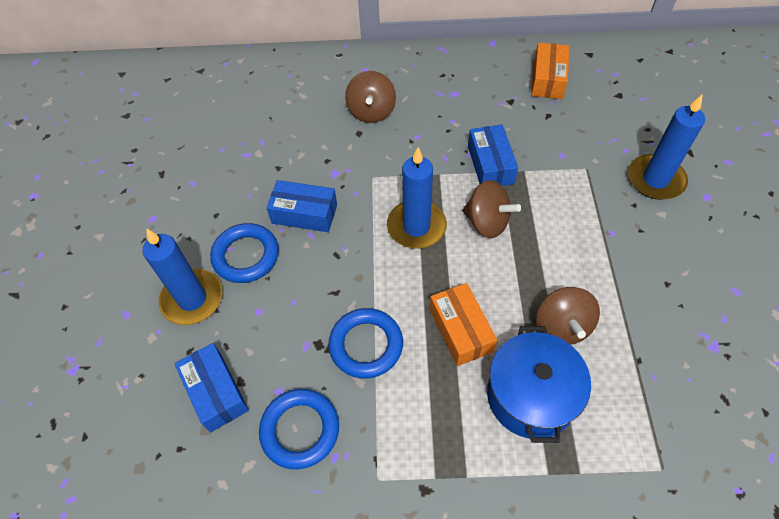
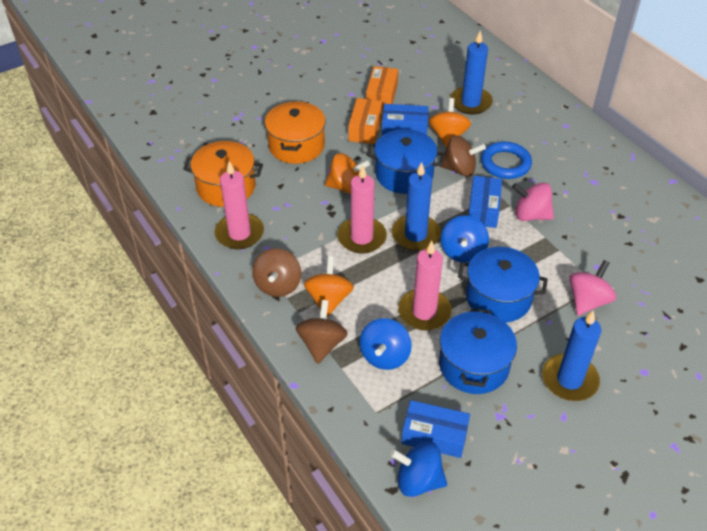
blue pot: 1 -> 3
blue ring: 3 -> 1
blue spinning top: 0 -> 3
orange pot: 0 -> 2
orange spinning top: 0 -> 3
pink candle: 0 -> 3
pink spinning top: 0 -> 2

